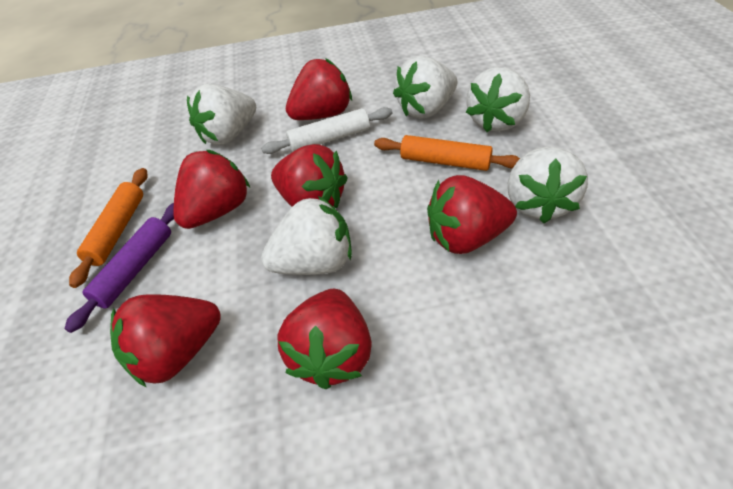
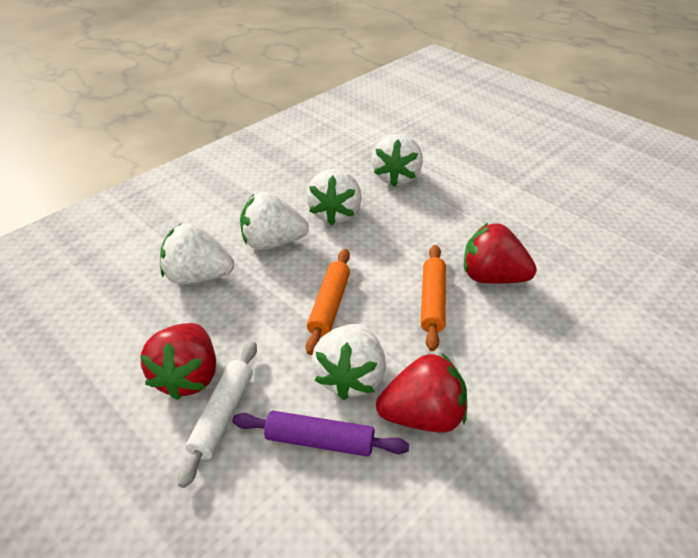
red strawberry: 6 -> 3

